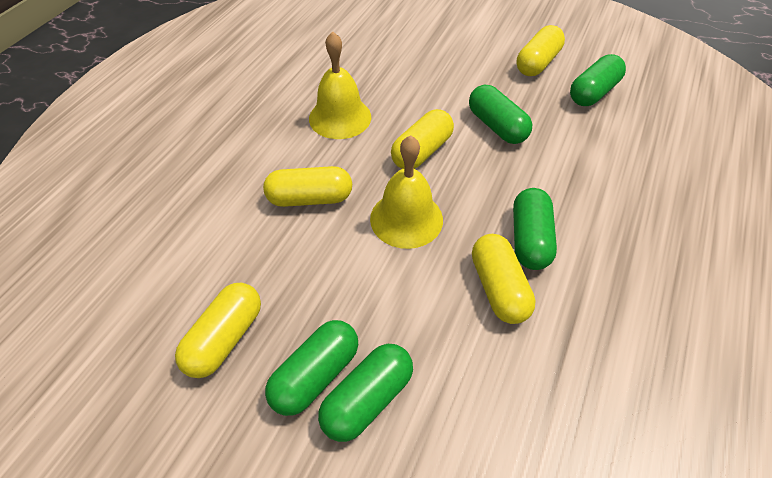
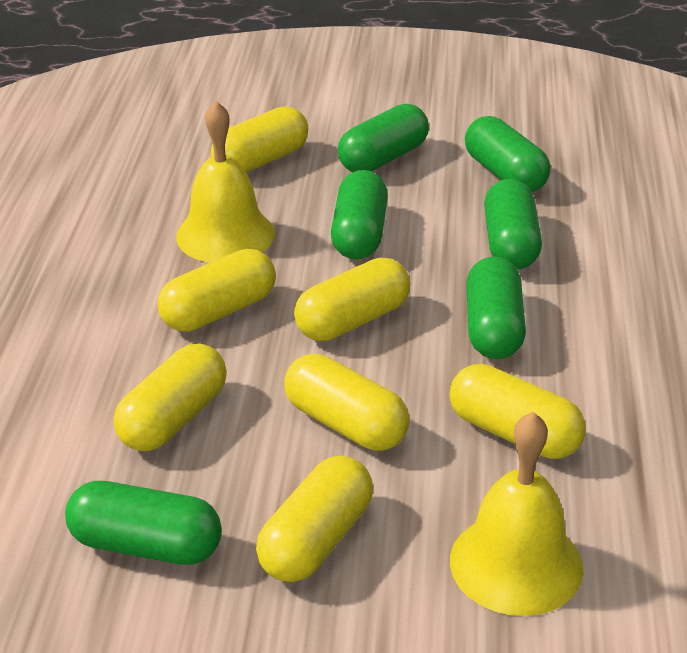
green capsule: 5 -> 6
yellow capsule: 5 -> 7

